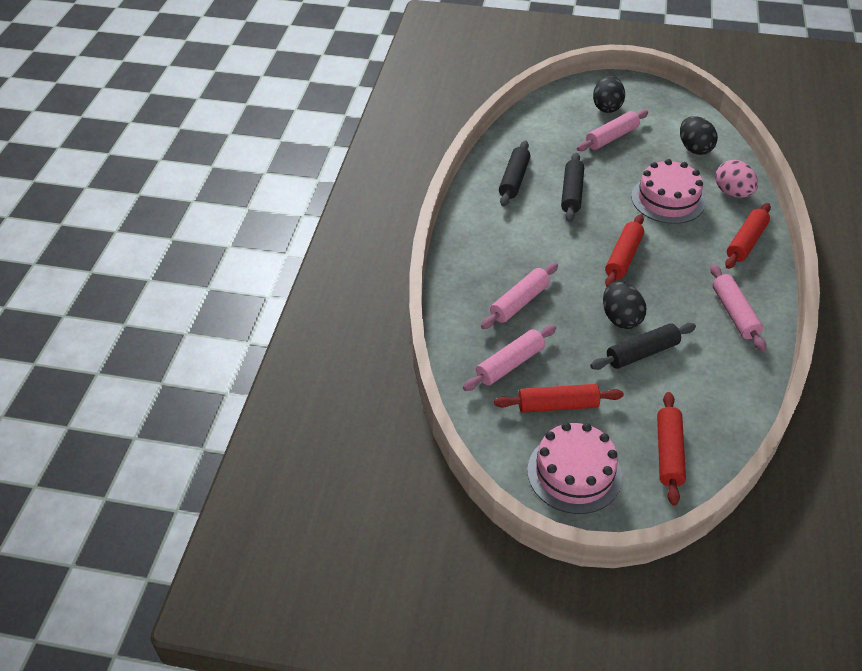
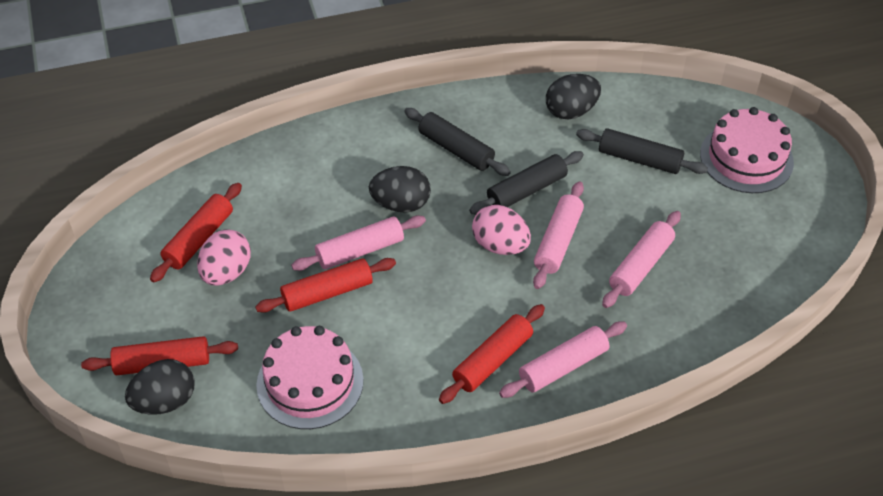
pink egg: 1 -> 2

